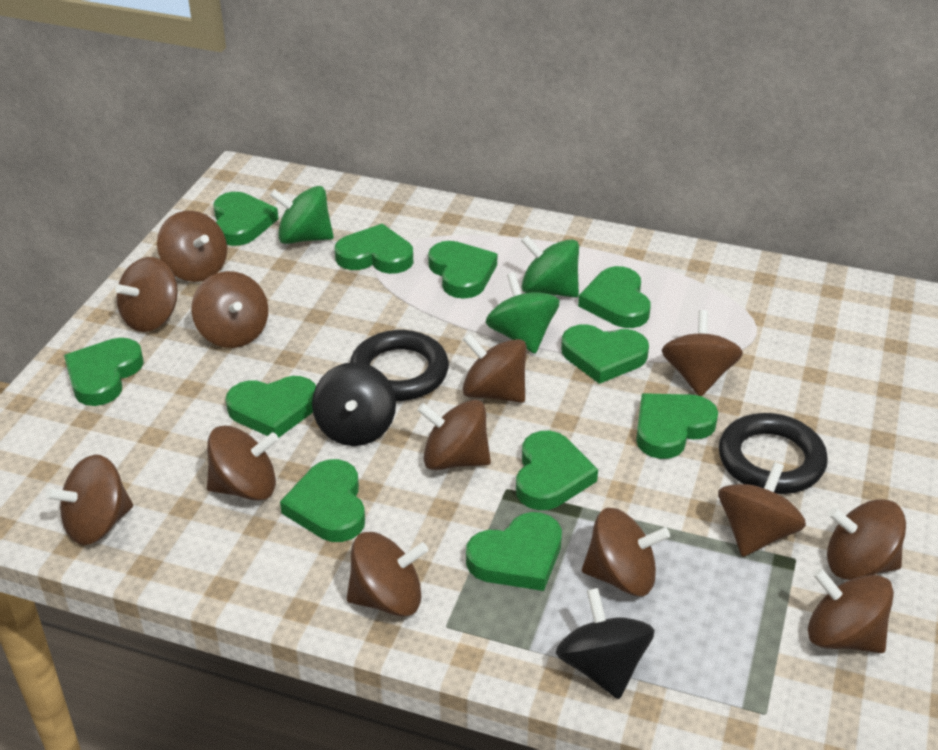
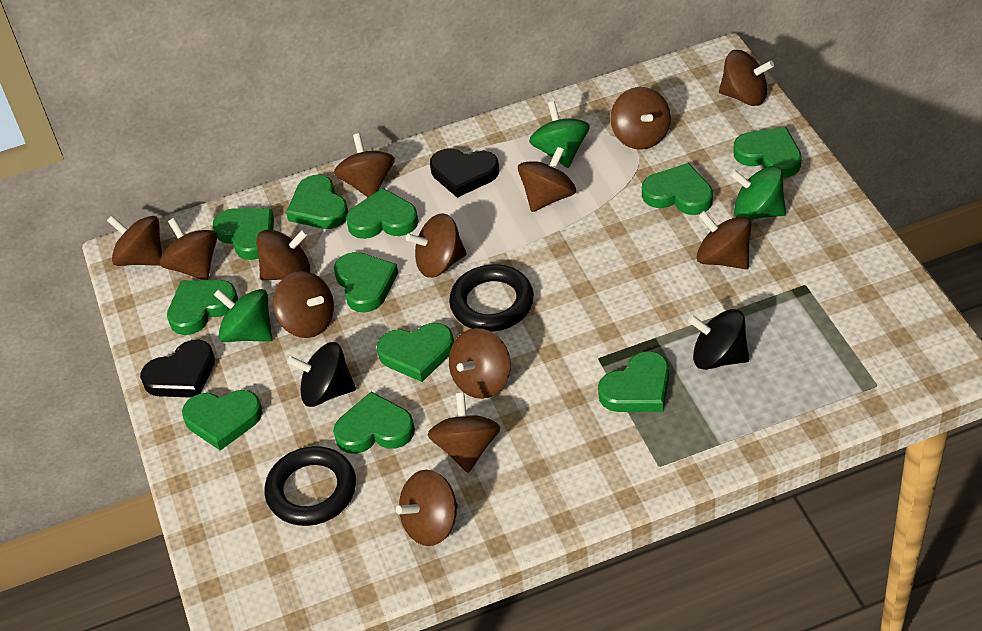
black heart: 0 -> 2

